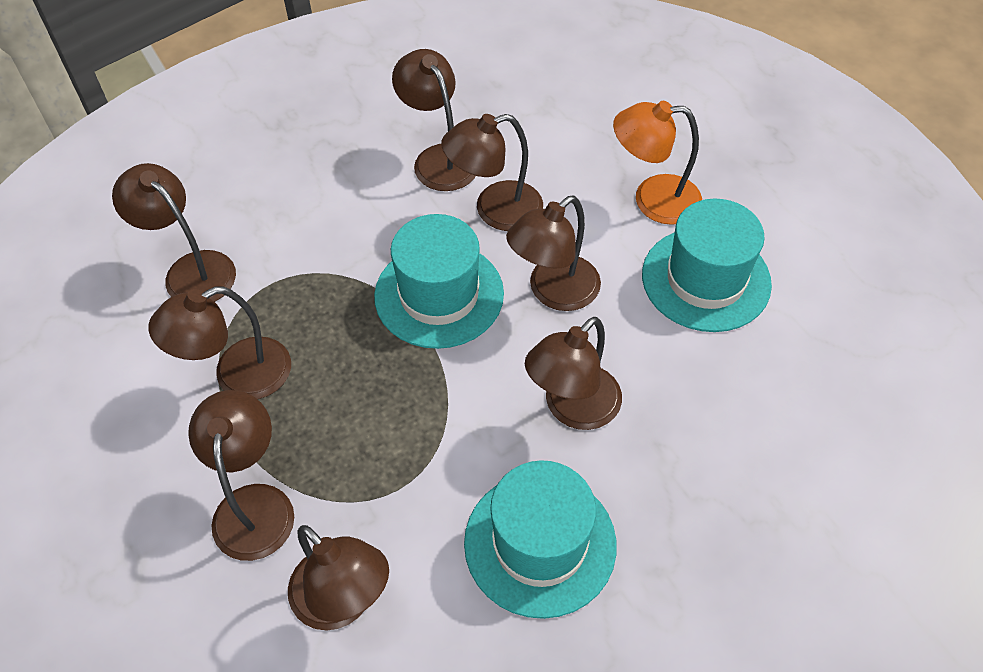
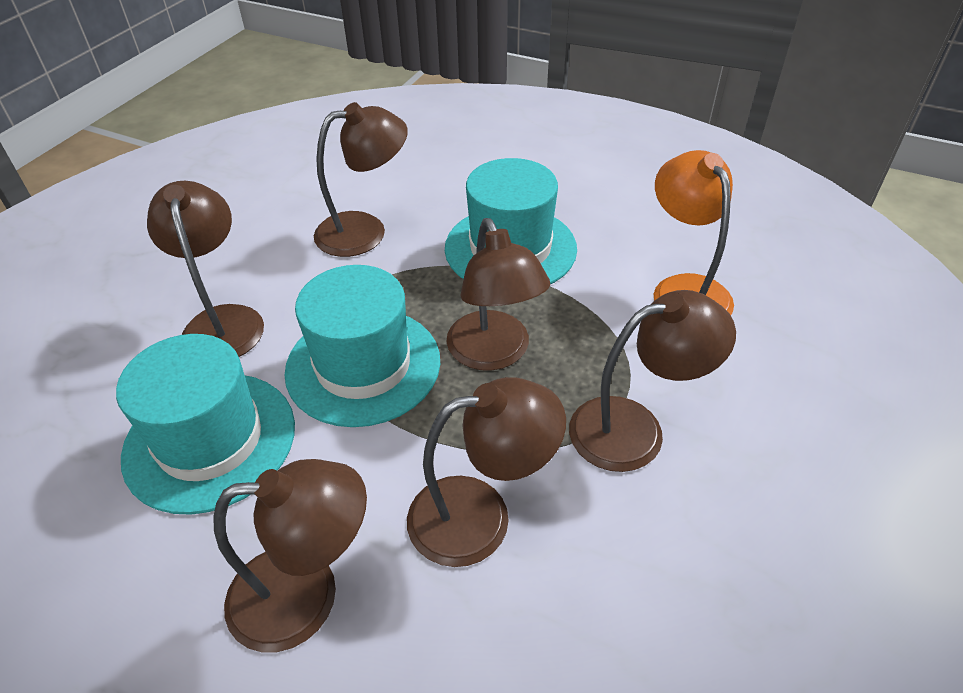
brown lamp: 8 -> 6

